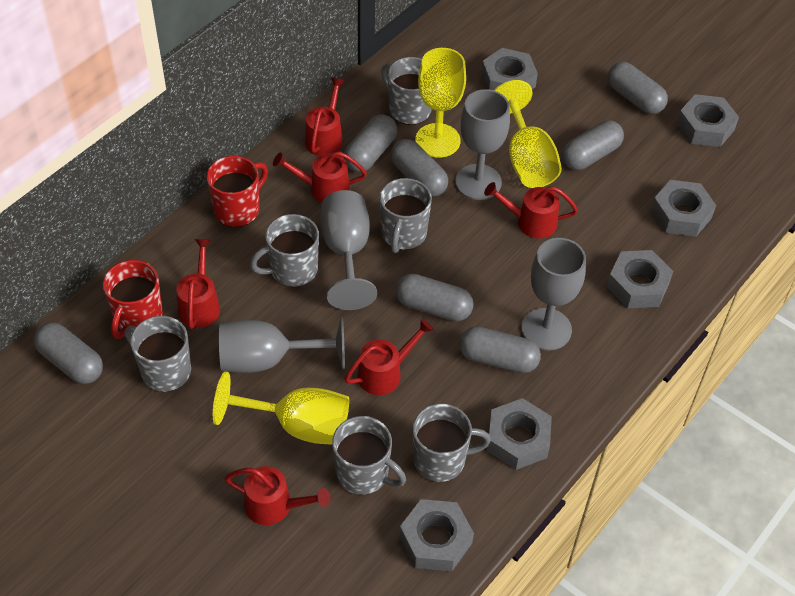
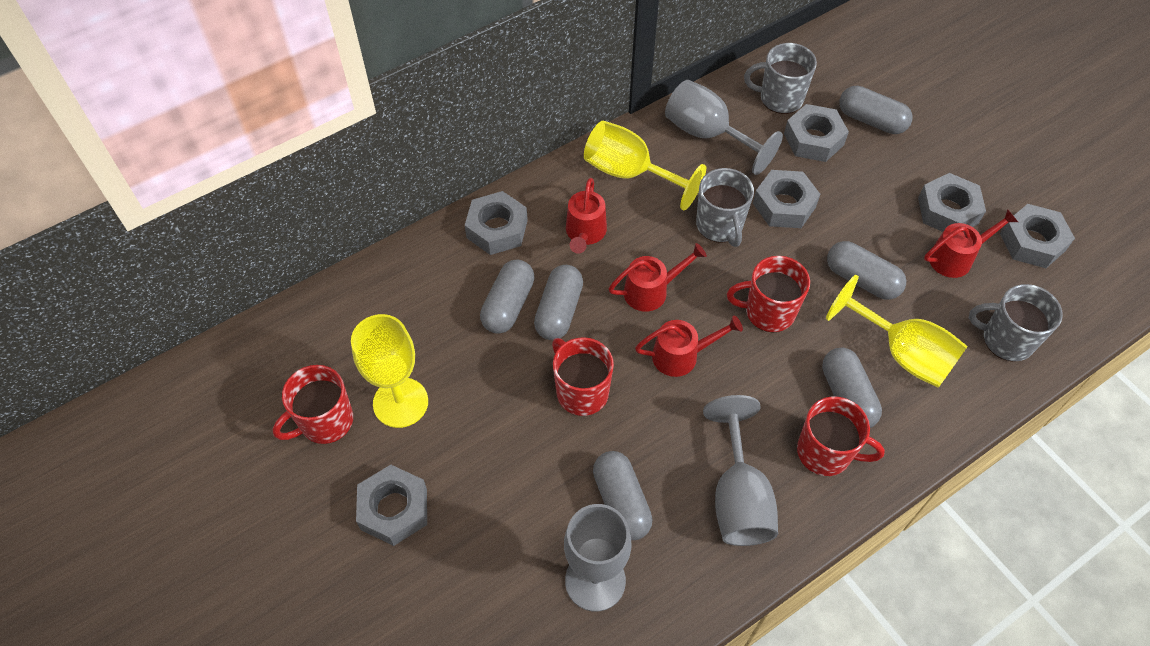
grey capsule: 7 -> 6
grey goblet: 4 -> 3
grey mug: 6 -> 3
red mug: 2 -> 4
red watering can: 6 -> 4

